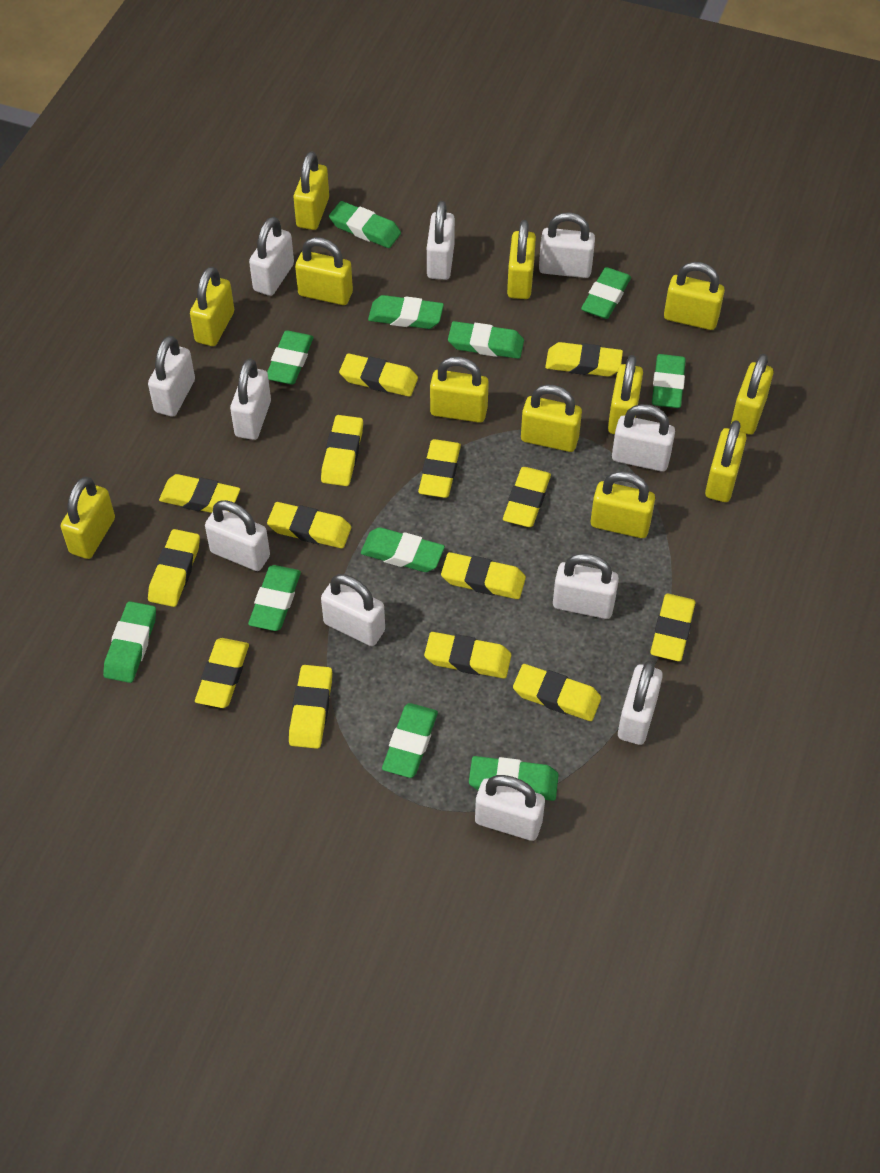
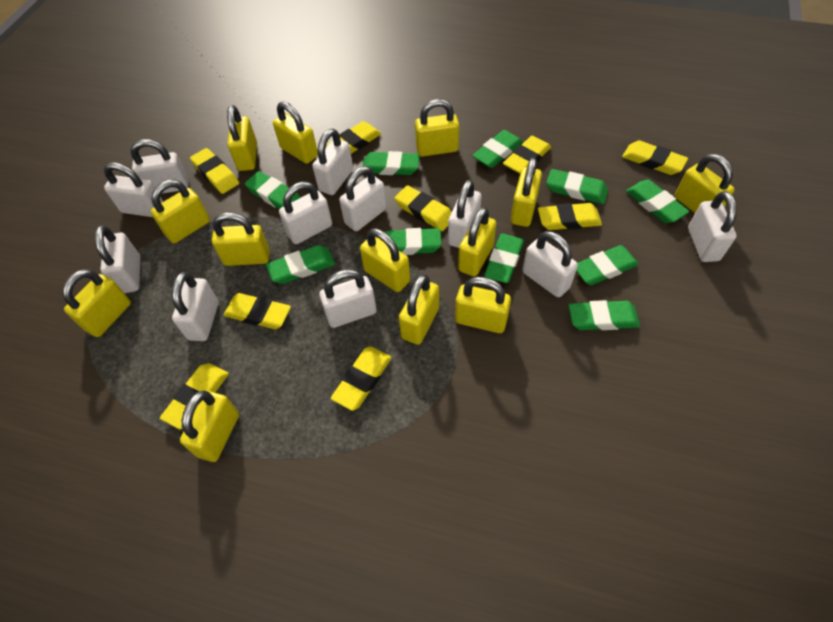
green eraser: 11 -> 10
yellow eraser: 14 -> 9
yellow padlock: 12 -> 13

